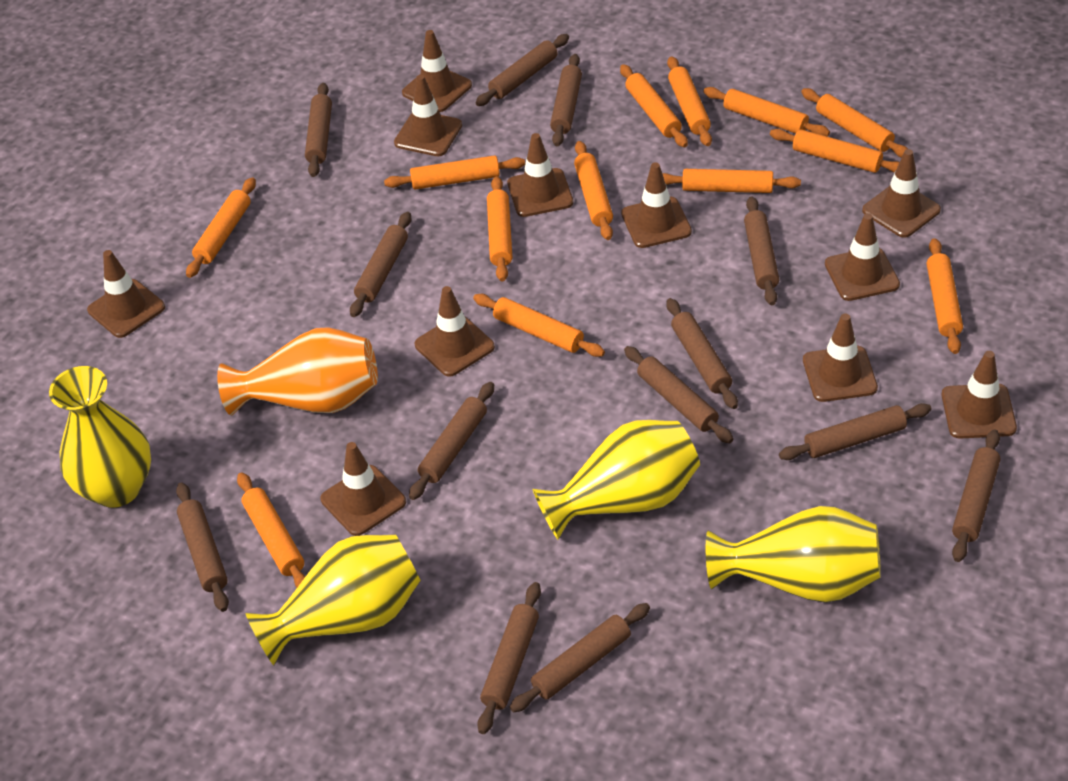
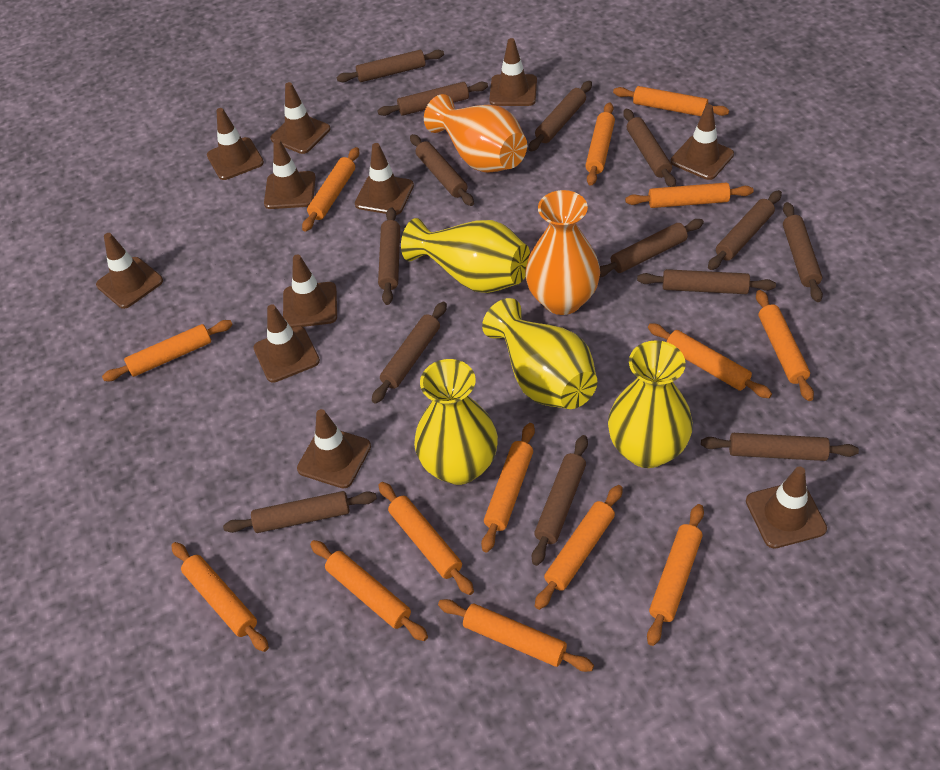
brown rolling pin: 13 -> 14
orange rolling pin: 13 -> 14
orange vase: 1 -> 2

